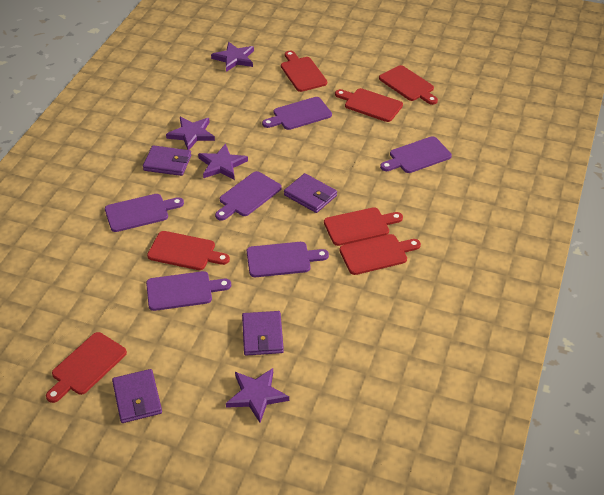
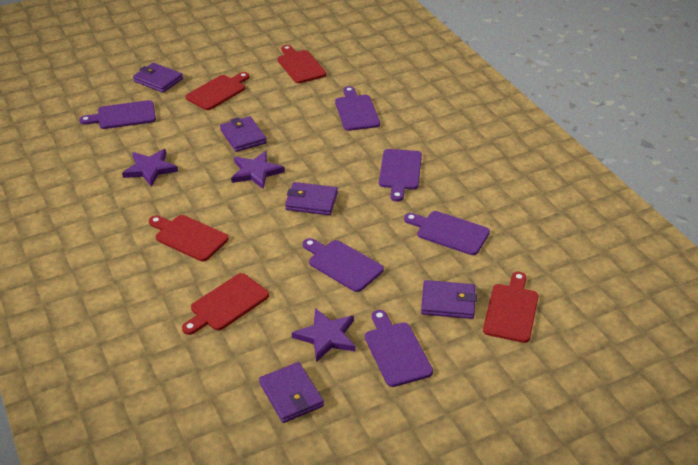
purple star: 4 -> 3
purple wallet: 4 -> 5
red cutting board: 7 -> 5

